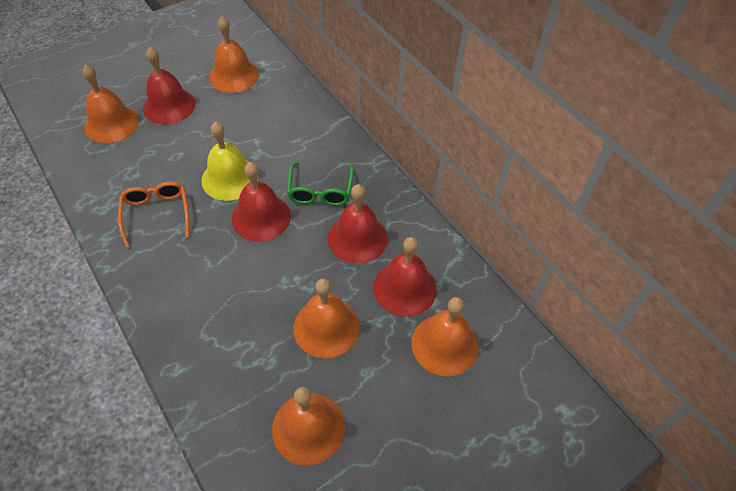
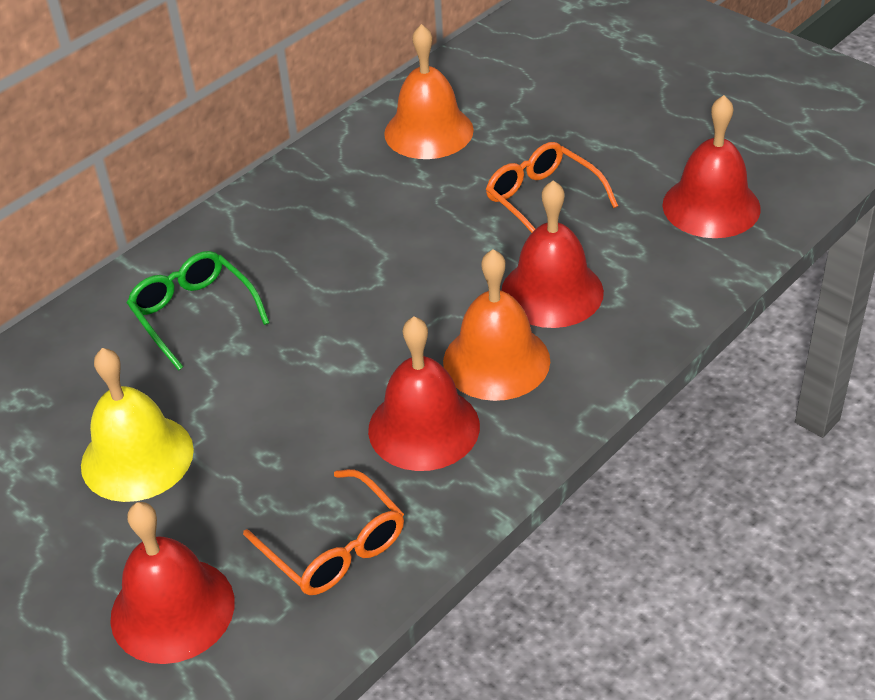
orange bell: 5 -> 2
orange glasses: 1 -> 2

